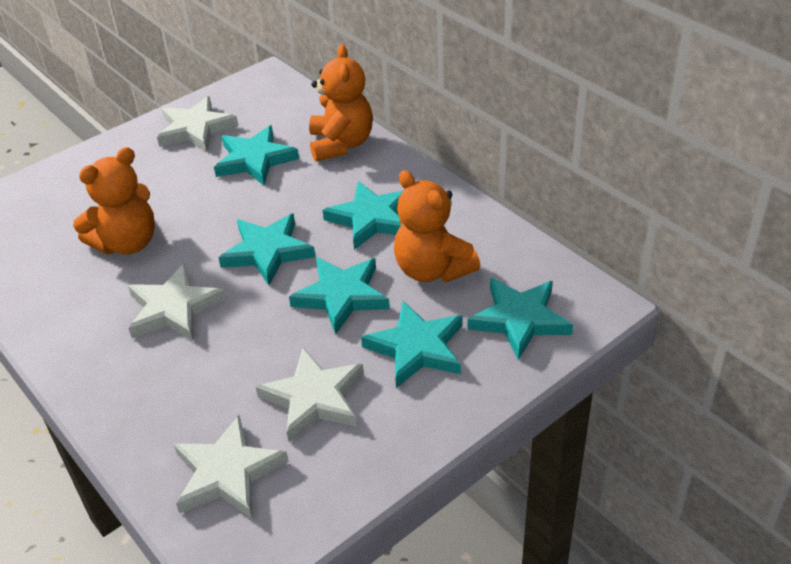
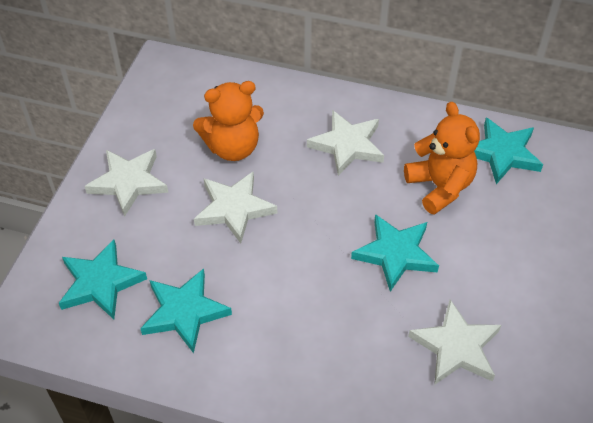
orange teddy bear: 3 -> 2
turquoise star: 6 -> 4

